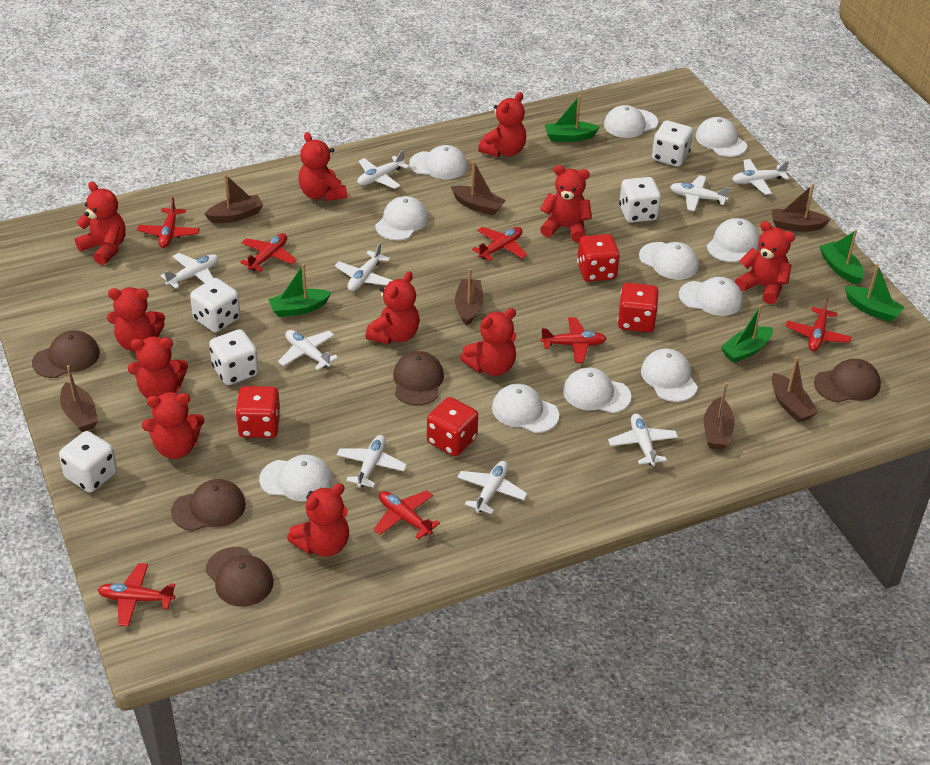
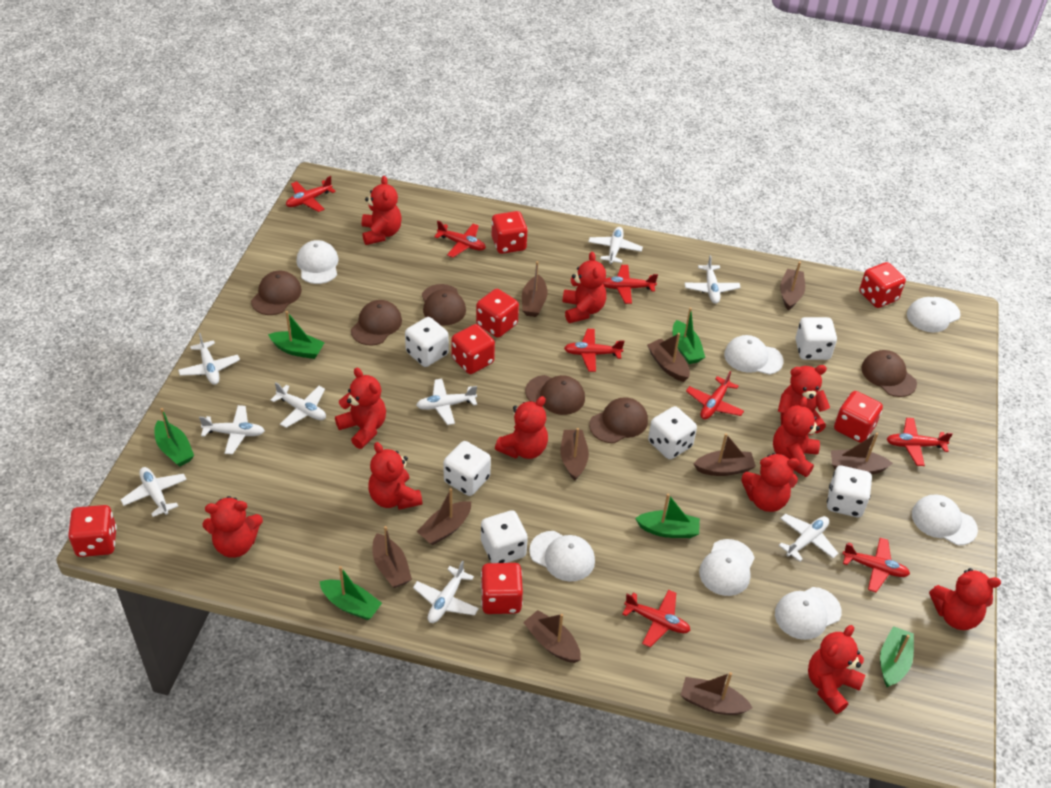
brown boat: 7 -> 10
brown cap: 5 -> 6
green boat: 5 -> 6
red dice: 4 -> 7
red plane: 7 -> 8
white cap: 11 -> 7
white dice: 5 -> 6

